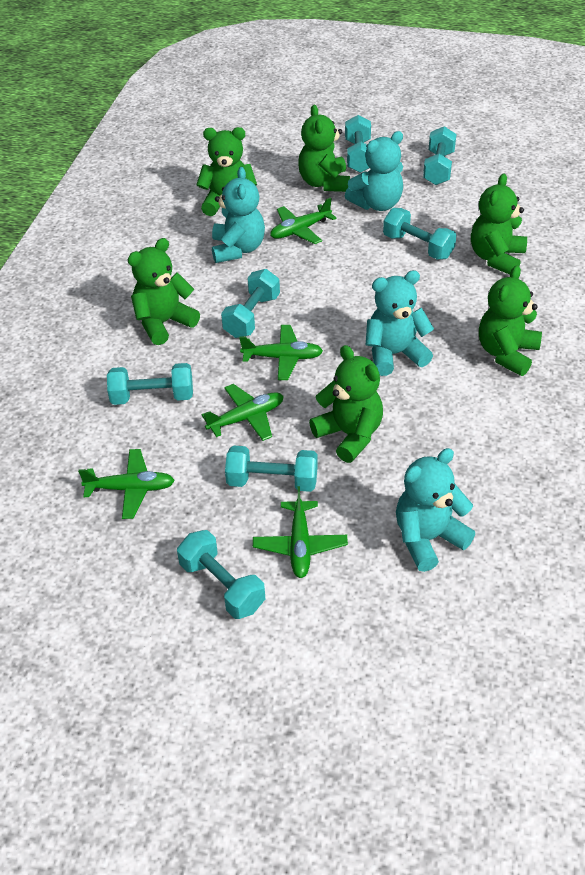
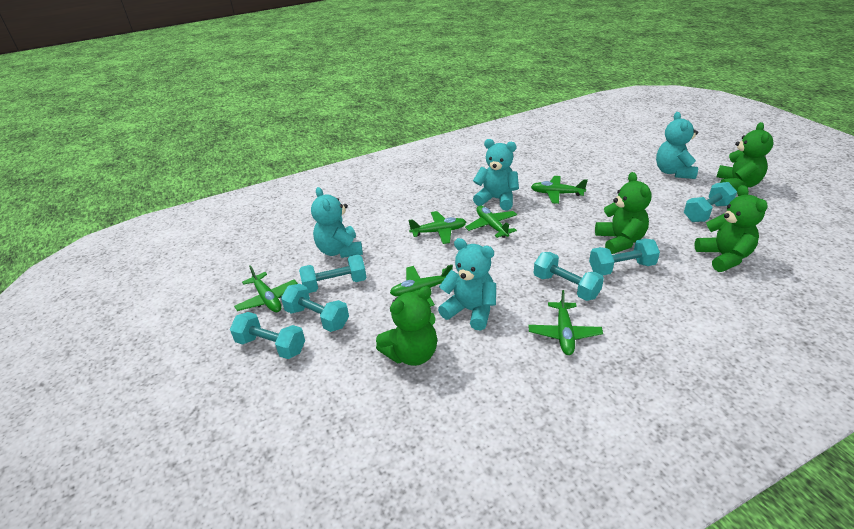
green plane: 5 -> 6
green teddy bear: 6 -> 4
turquoise dumbbell: 7 -> 6

